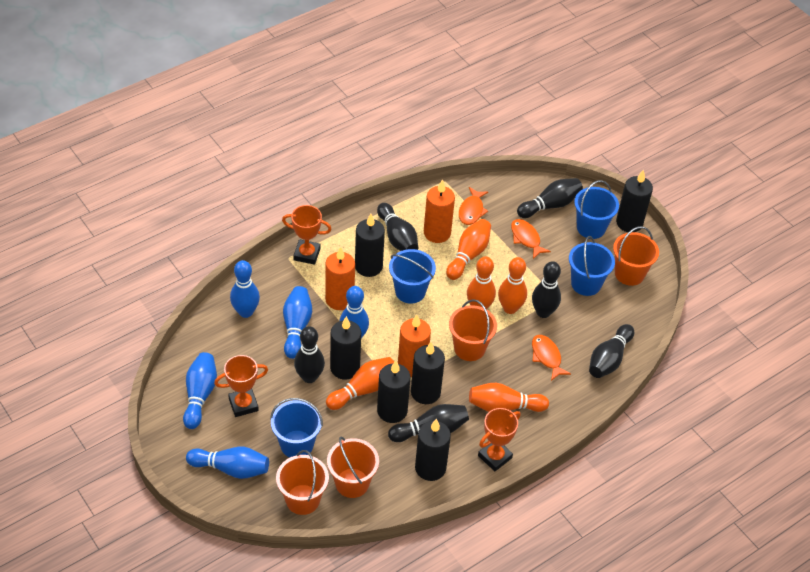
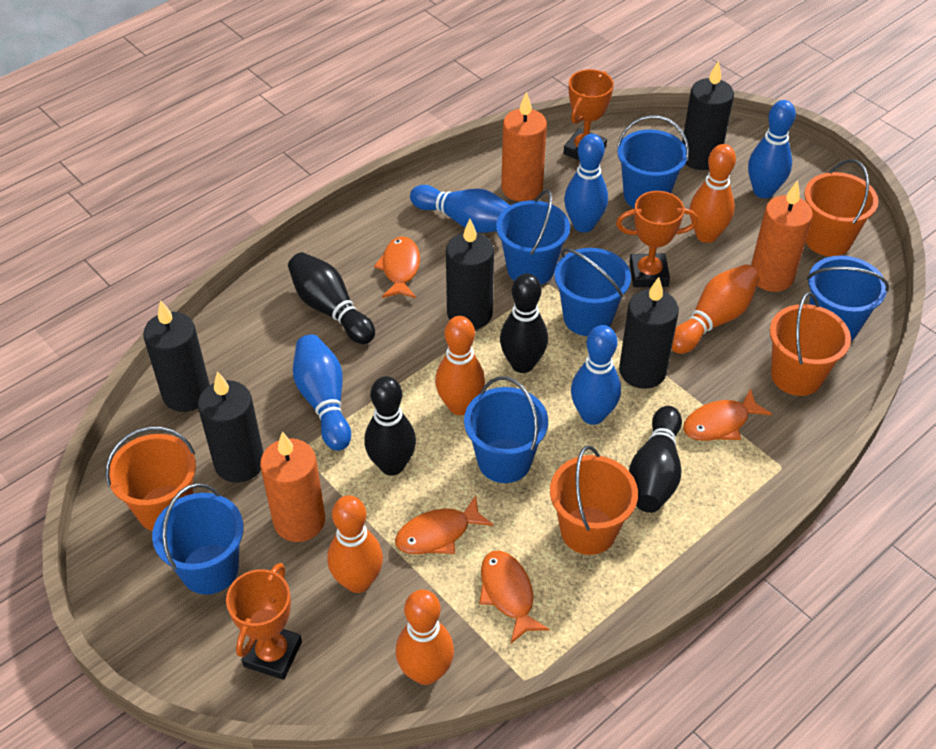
black bowling pin: 6 -> 4
black candle: 6 -> 5
blue bucket: 4 -> 6
orange fish: 3 -> 4

